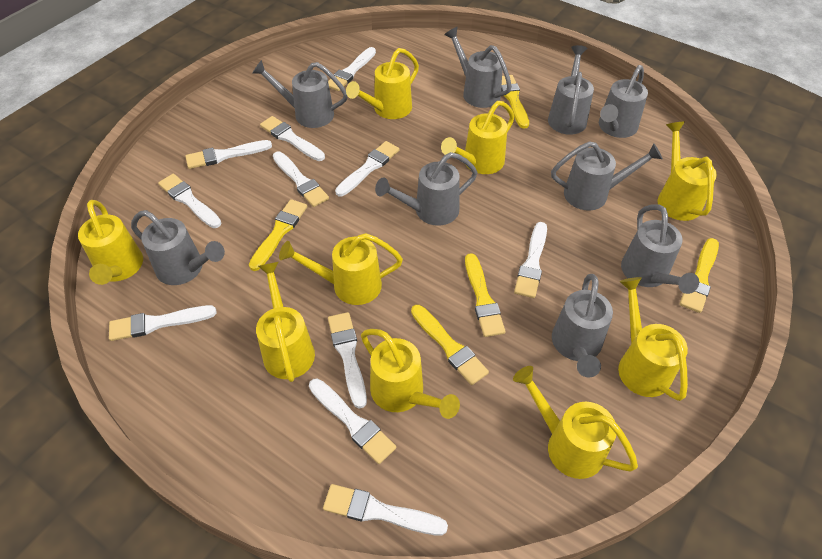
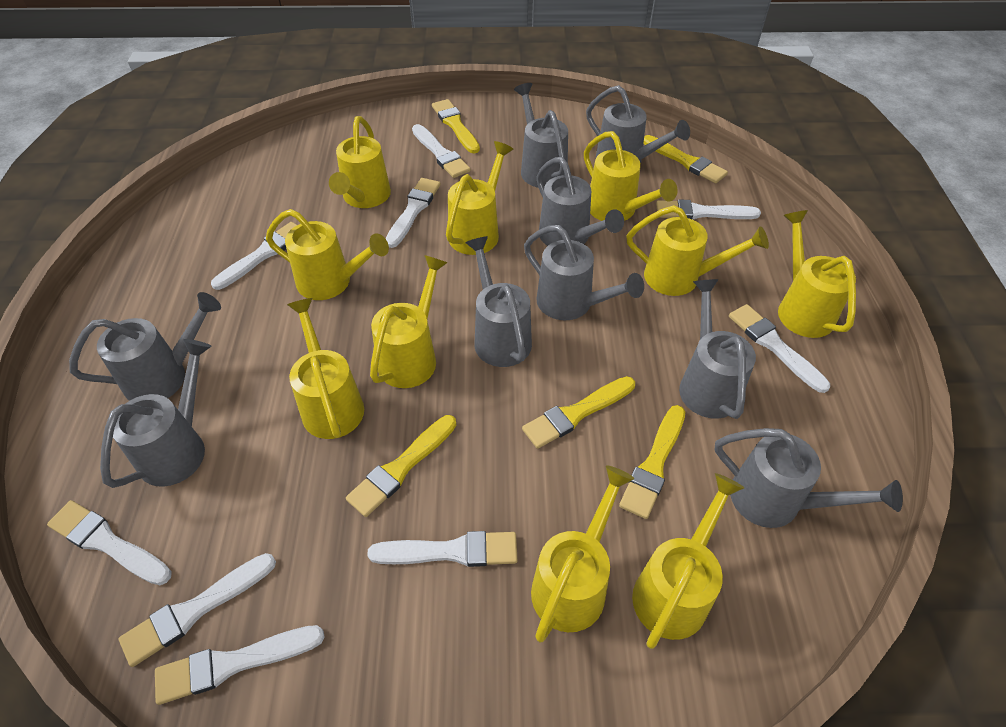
white brush: 11 -> 9
yellow watering can: 9 -> 10

